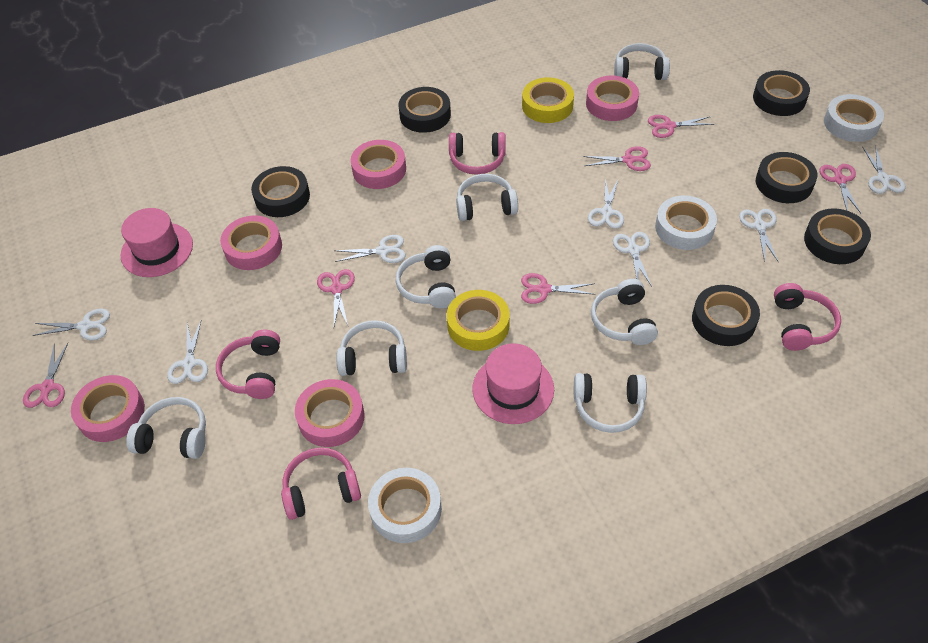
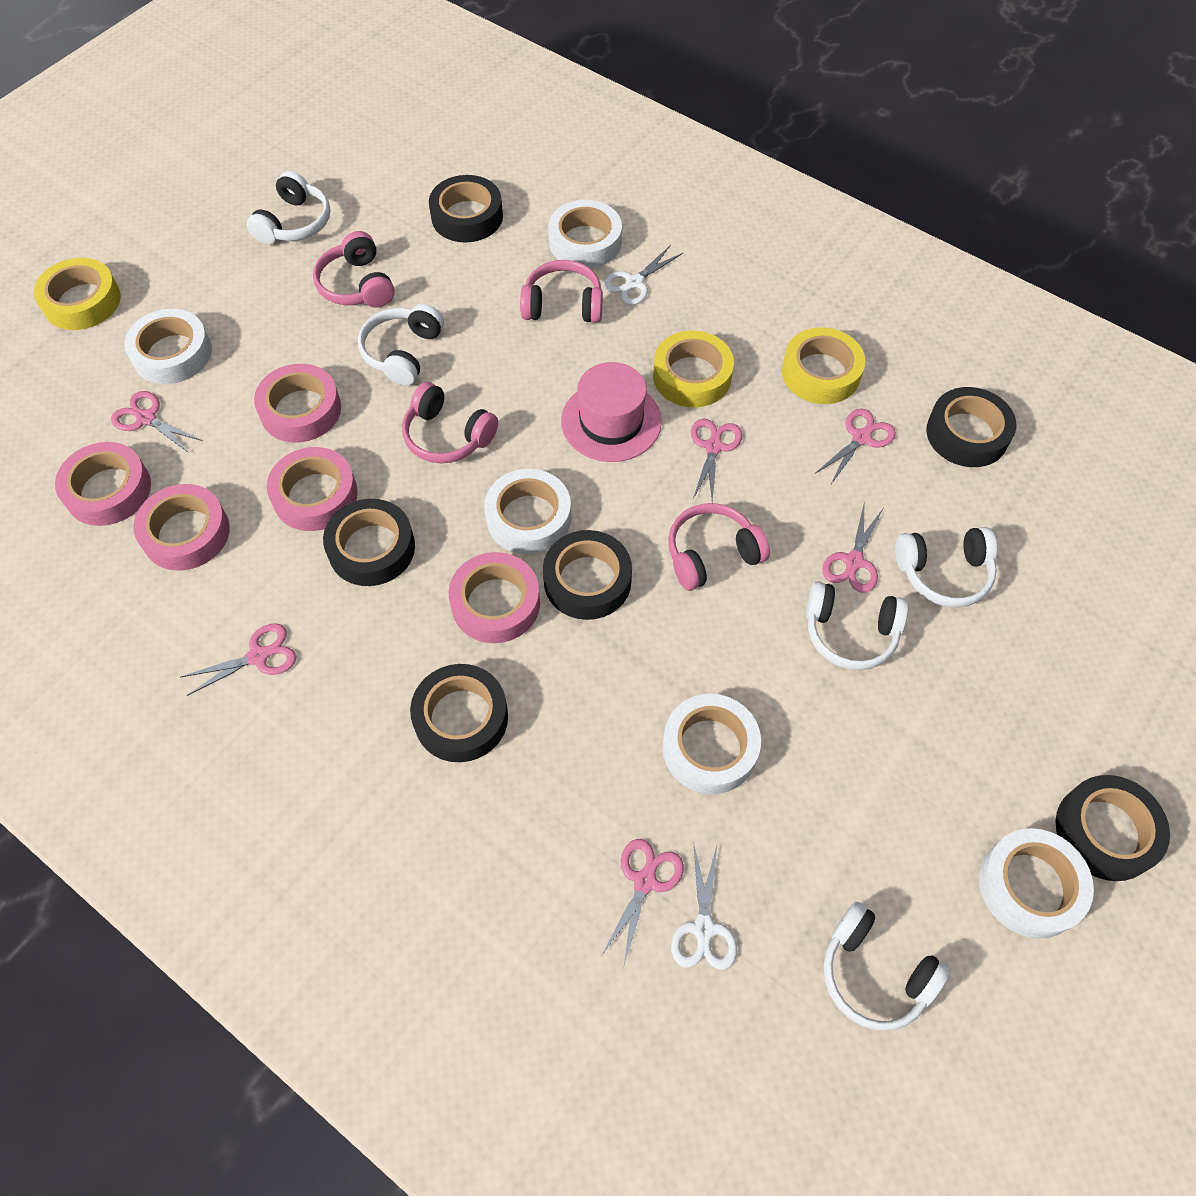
pink hat: 2 -> 1
white headphones: 7 -> 5
white scissors: 7 -> 2
white tape: 3 -> 5
yellow tape: 2 -> 3

